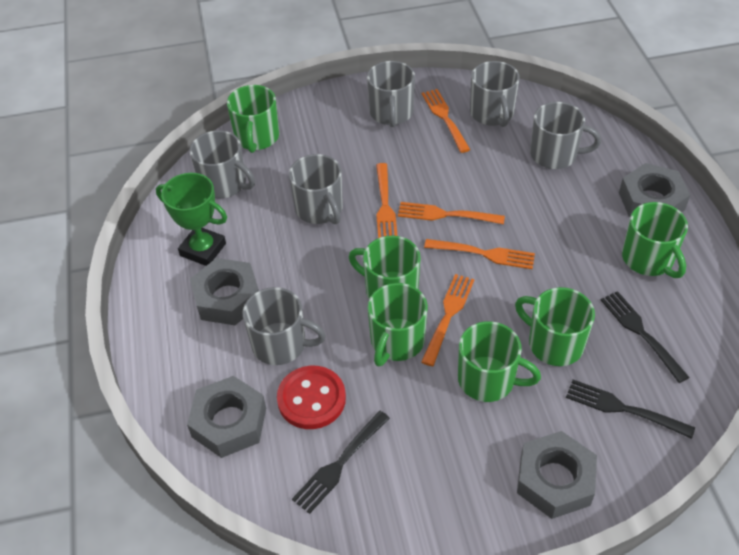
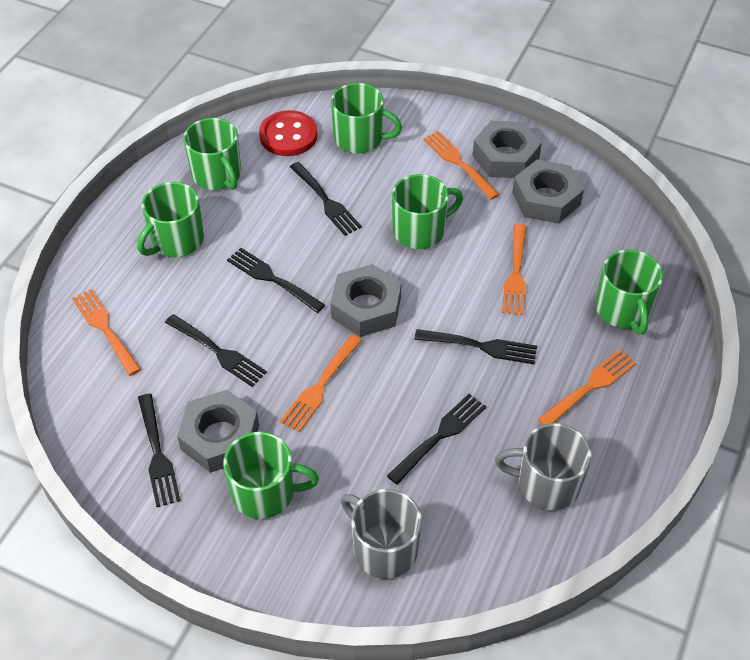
black fork: 3 -> 6
green trophy: 1 -> 0
grey mug: 6 -> 2

